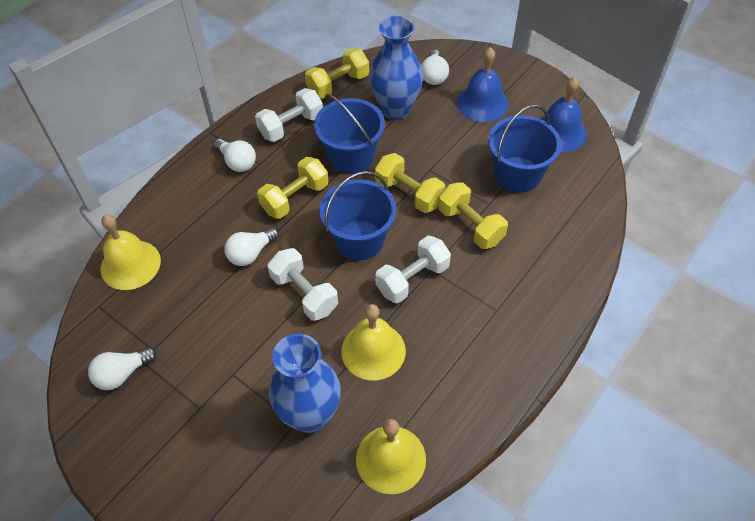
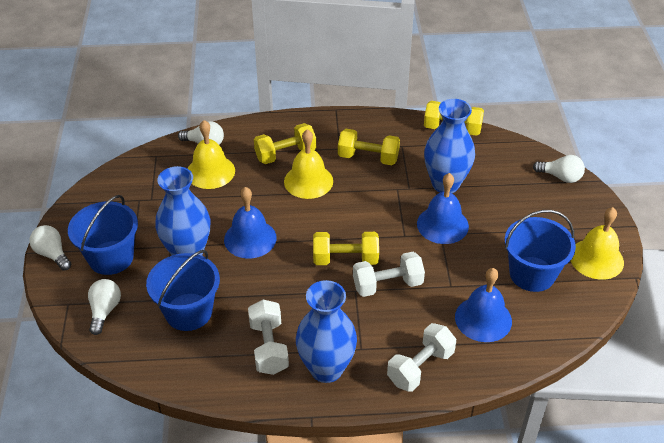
blue bell: 2 -> 3
blue vase: 2 -> 3

